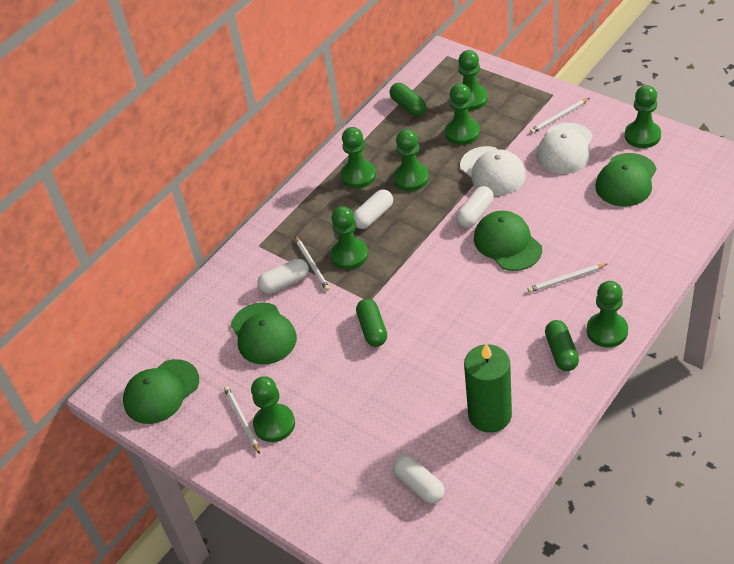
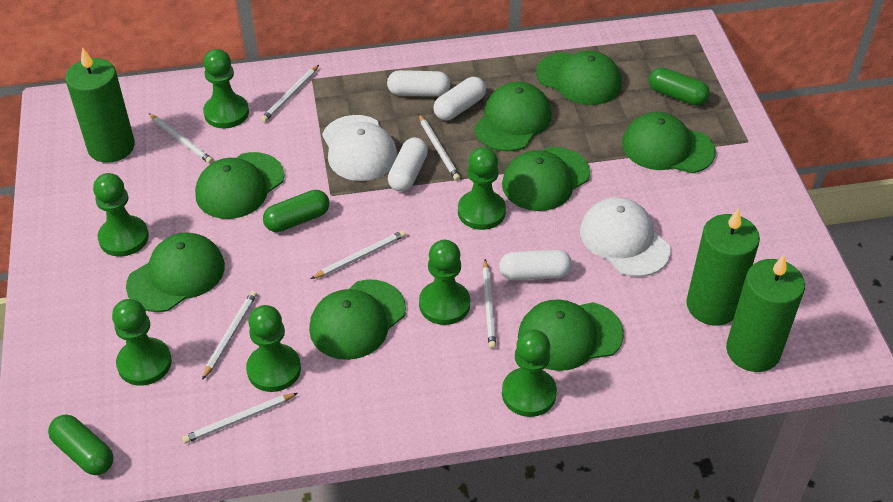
green candle: 1 -> 3
green cap: 4 -> 8
green pawn: 8 -> 7
white pencil: 4 -> 7

